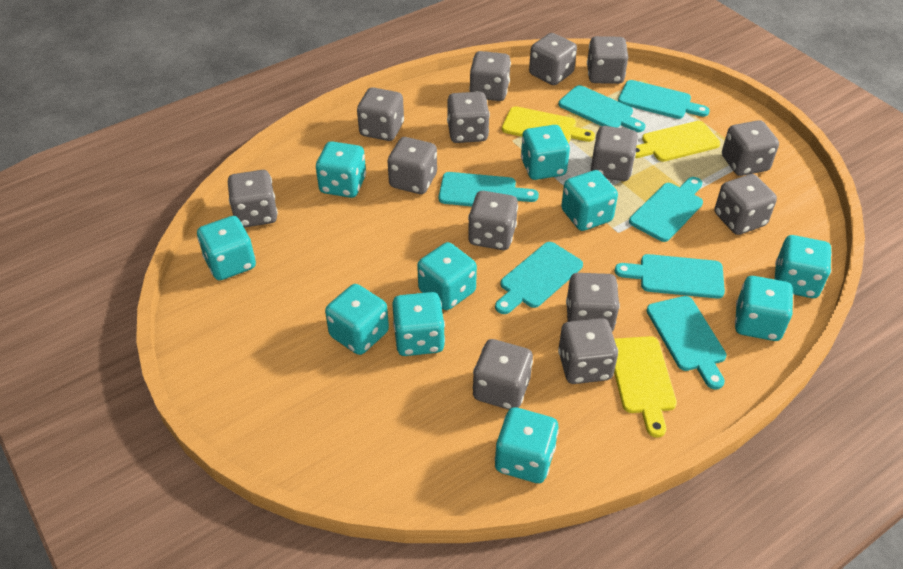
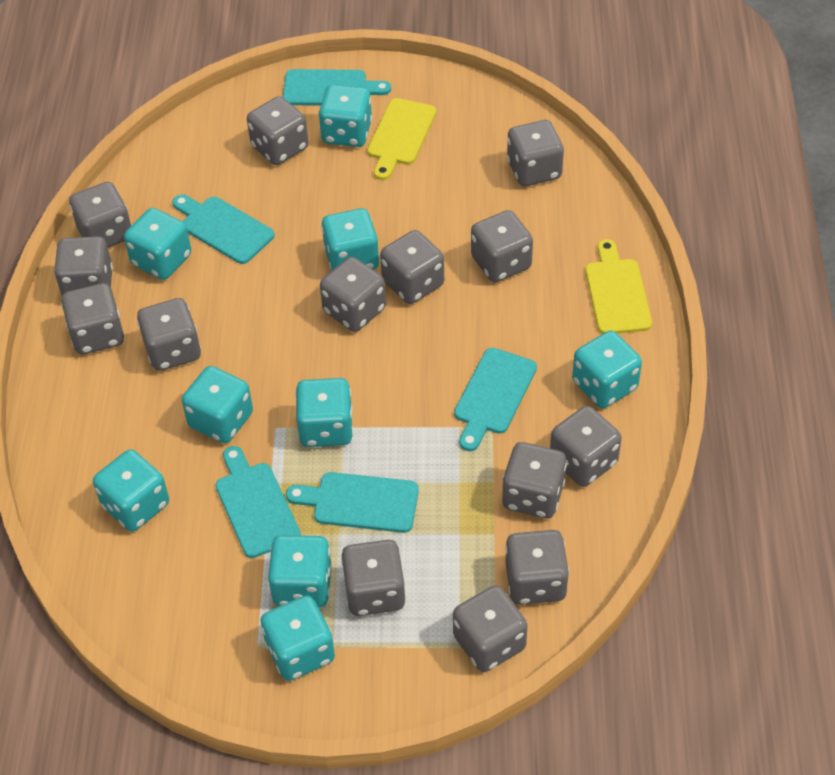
turquoise cutting board: 7 -> 5
turquoise dice: 10 -> 9
yellow cutting board: 3 -> 2

